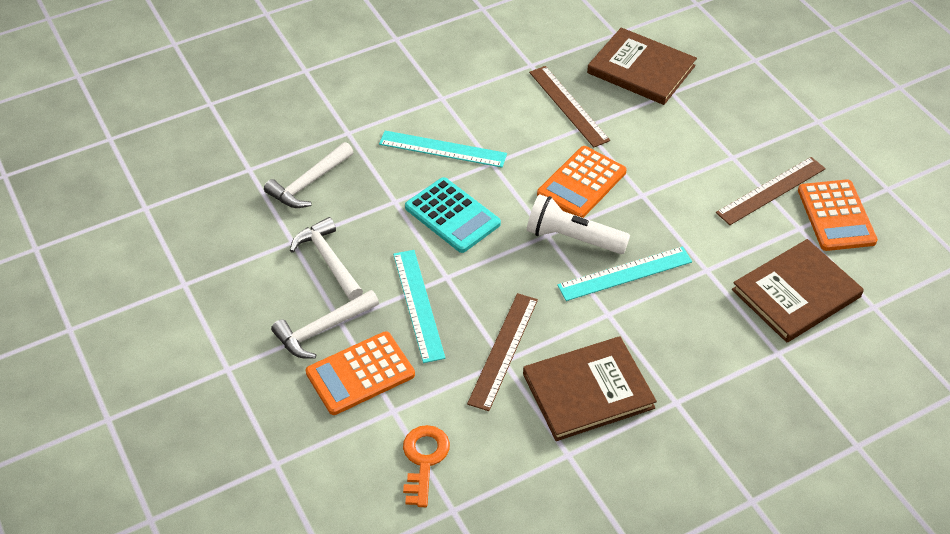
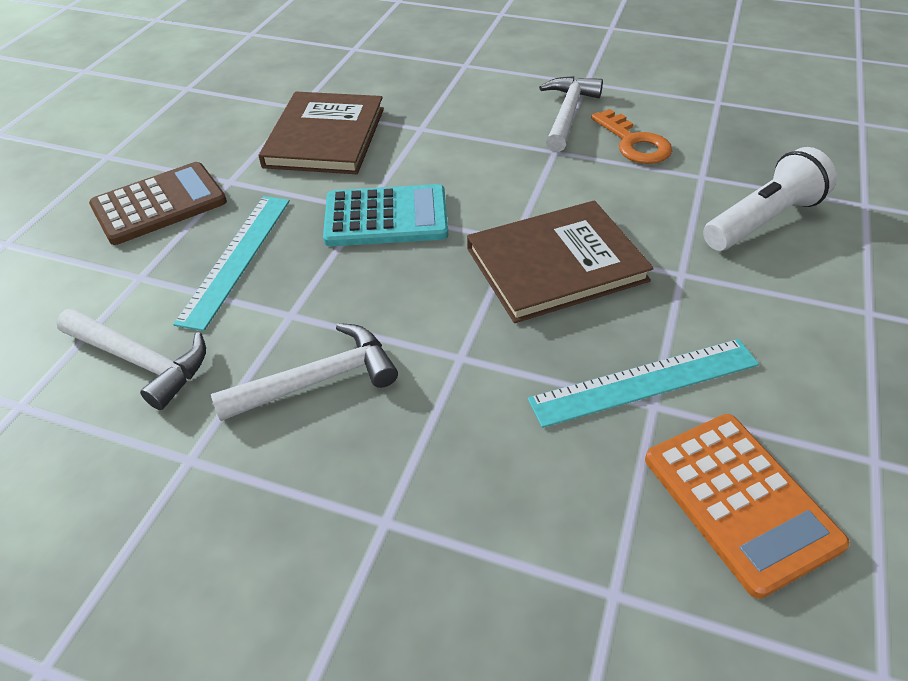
brown book: 3 -> 2
brown calculator: 0 -> 1
brown ruler: 3 -> 0
orange calculator: 3 -> 1
turquoise ruler: 3 -> 2

